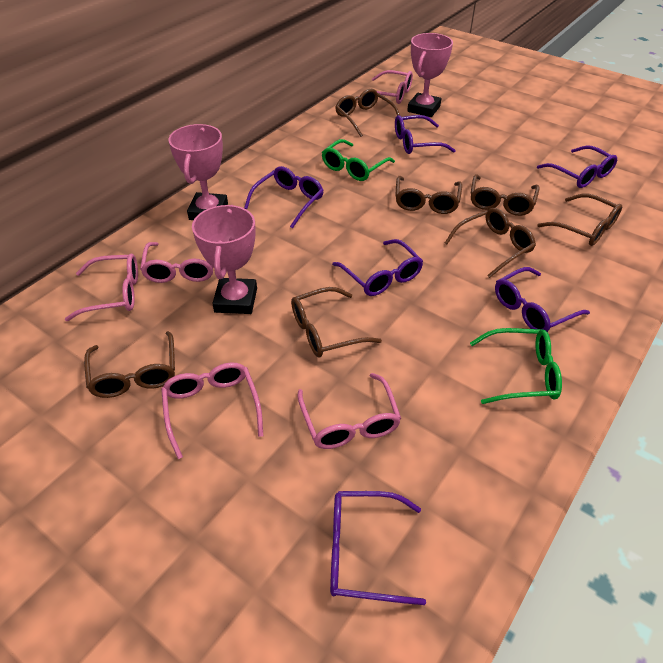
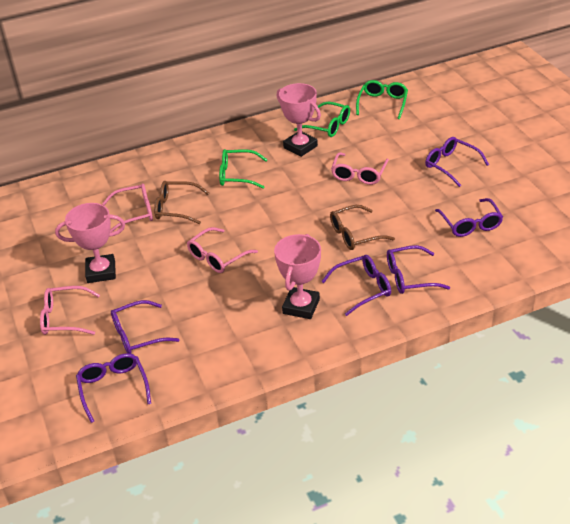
brown glasses: 7 -> 2
green glasses: 2 -> 3
pink glasses: 5 -> 4

